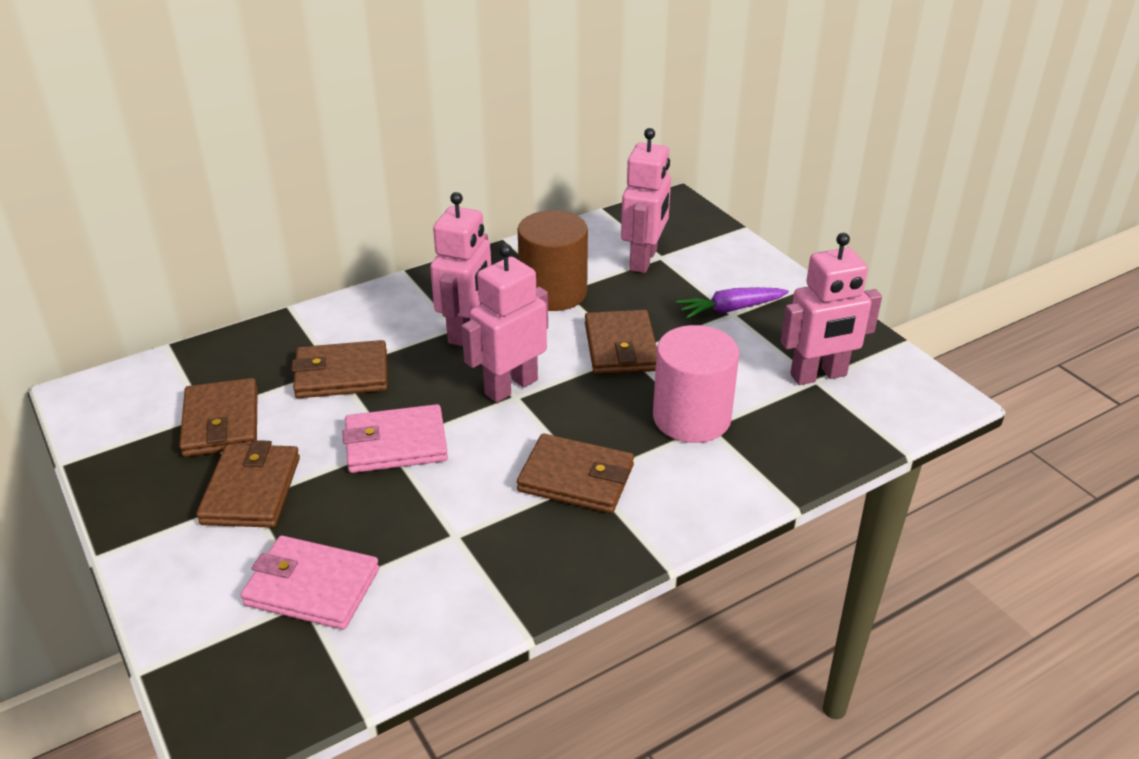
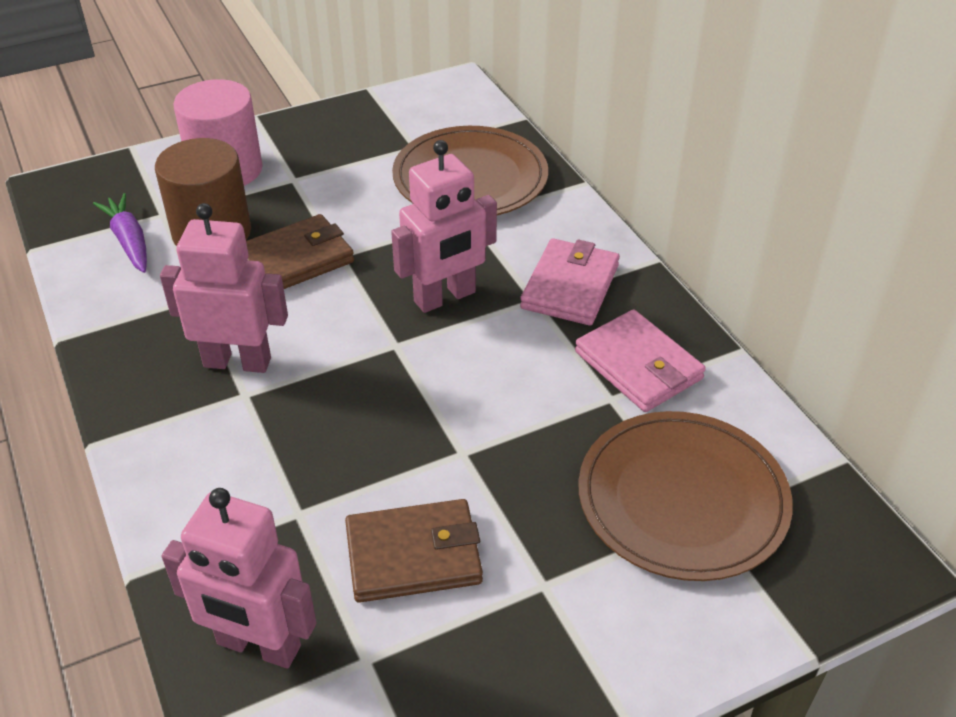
brown plate: 0 -> 2
brown wallet: 5 -> 2
pink robot: 4 -> 3

